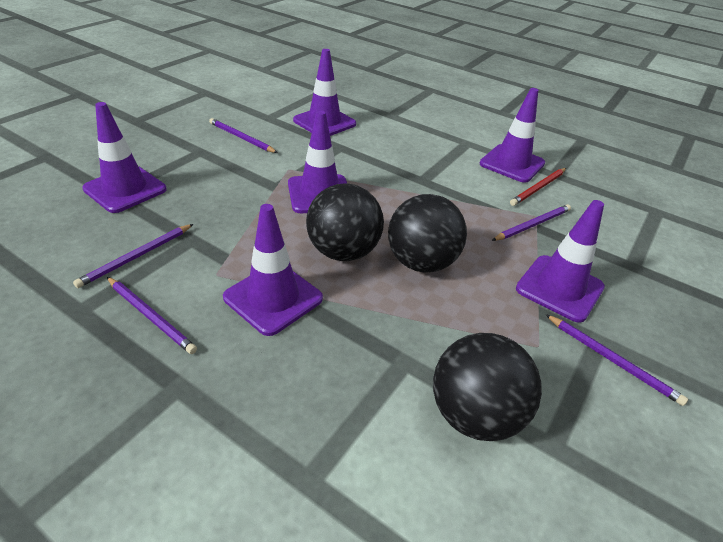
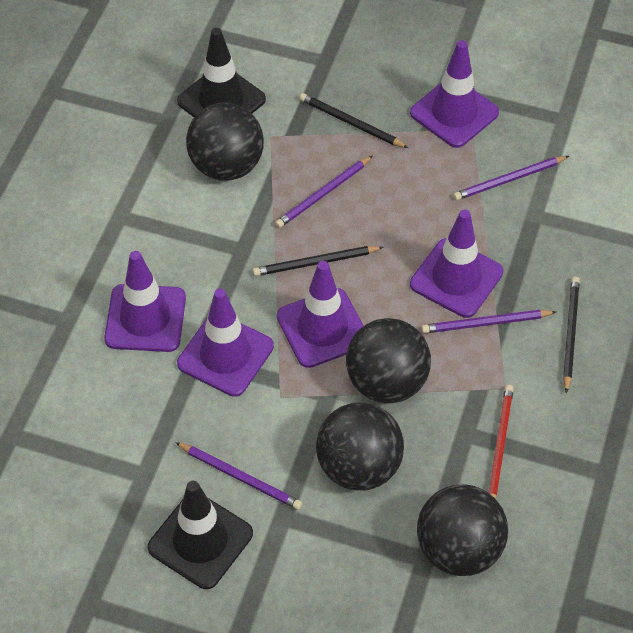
black ball: 3 -> 4
black pencil: 0 -> 3
black traffic cone: 0 -> 2
purple pencil: 5 -> 4
purple traffic cone: 6 -> 5

